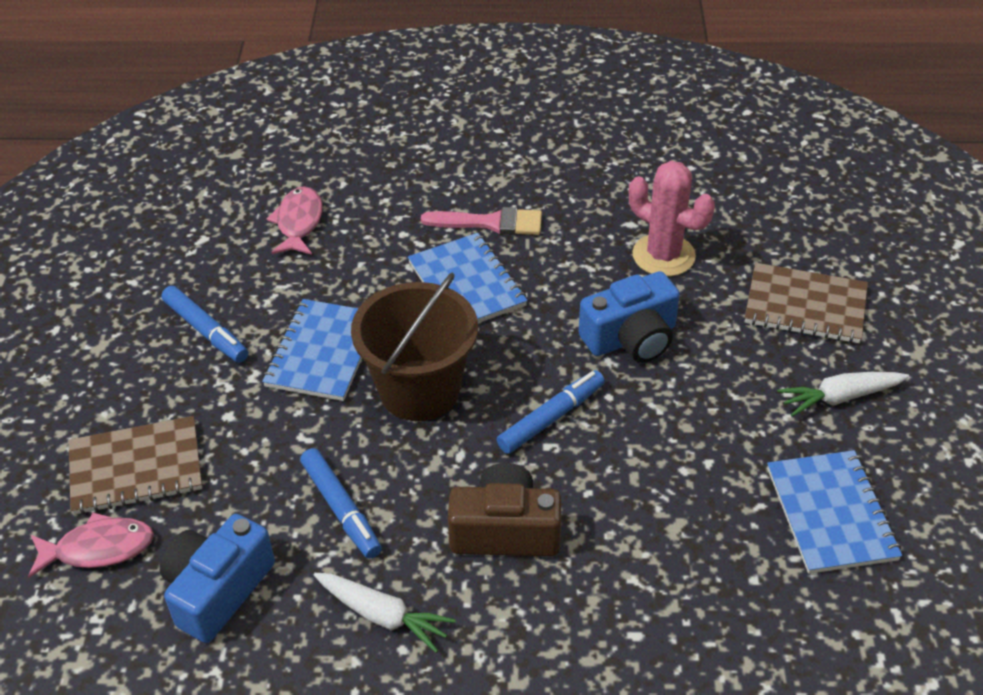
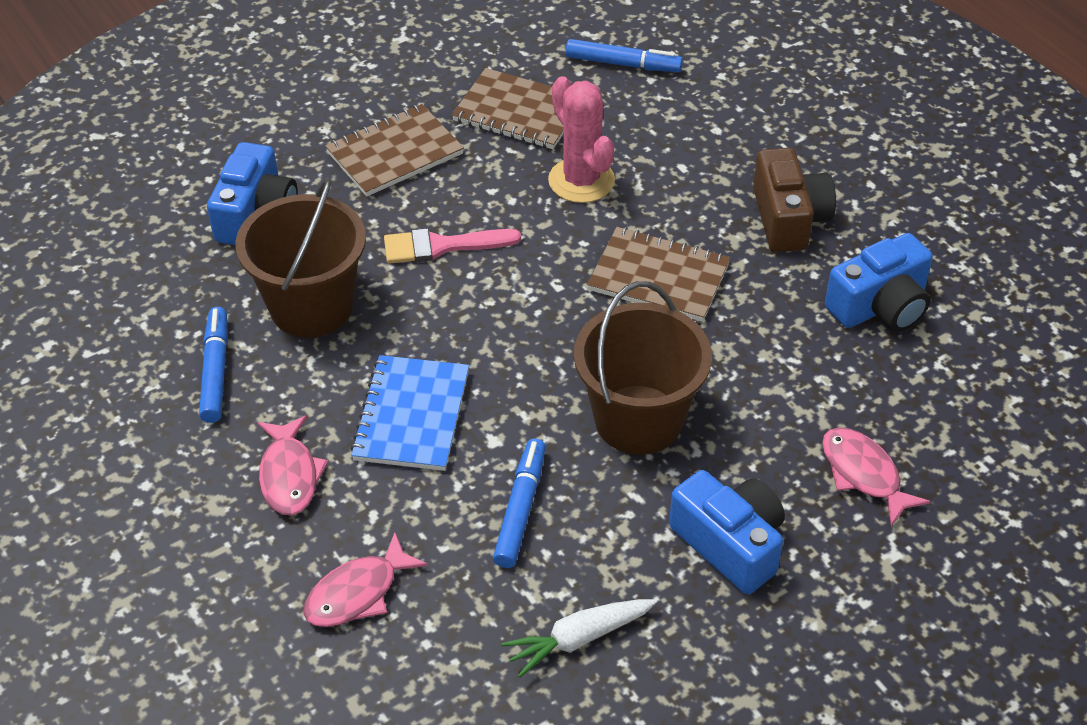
blue camera: 2 -> 3
blue notebook: 3 -> 1
brown bucket: 1 -> 2
brown notebook: 2 -> 3
pink fish: 2 -> 3
white carrot: 2 -> 1

